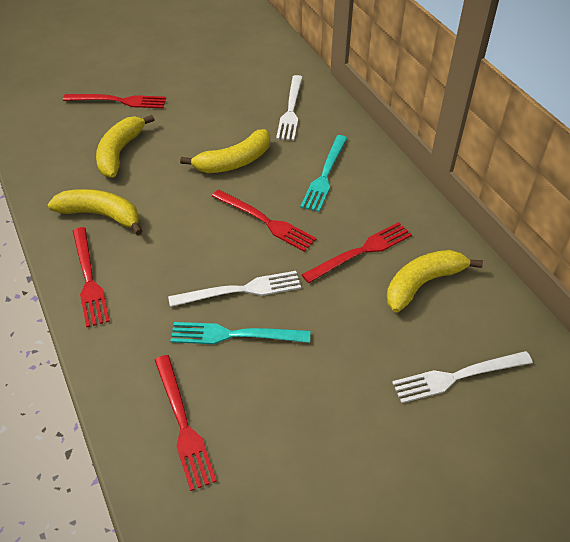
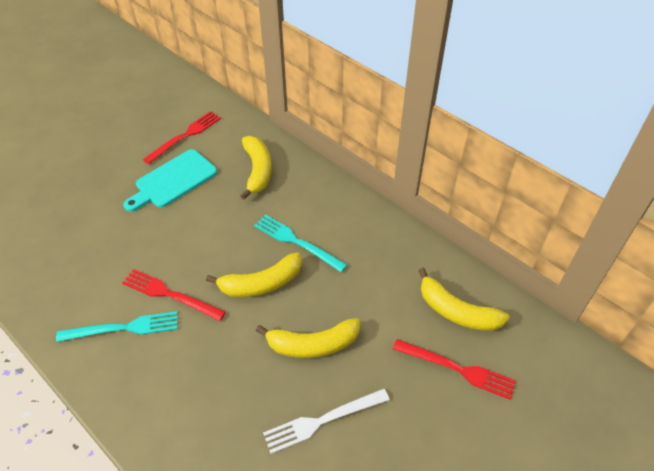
red fork: 5 -> 3
turquoise cutting board: 0 -> 1
white fork: 3 -> 1

